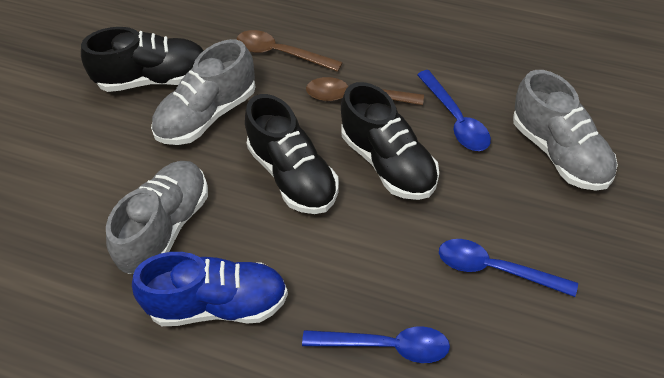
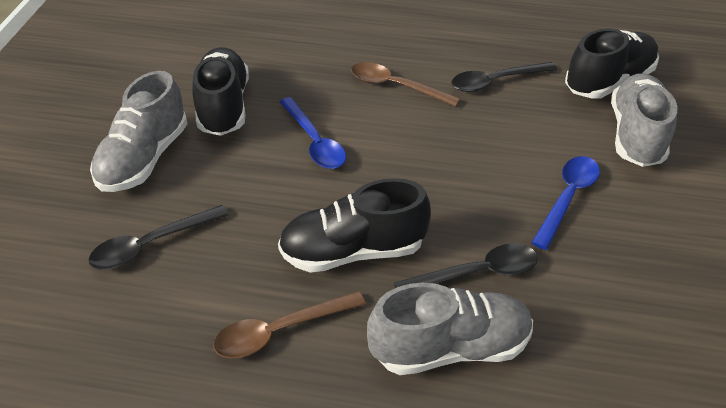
black spoon: 0 -> 3
blue shoe: 1 -> 0
blue spoon: 3 -> 2

